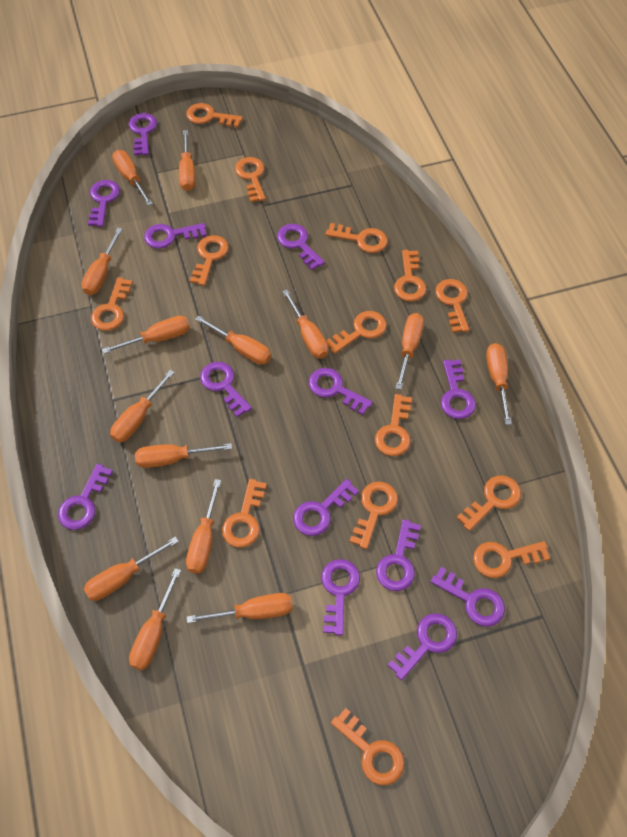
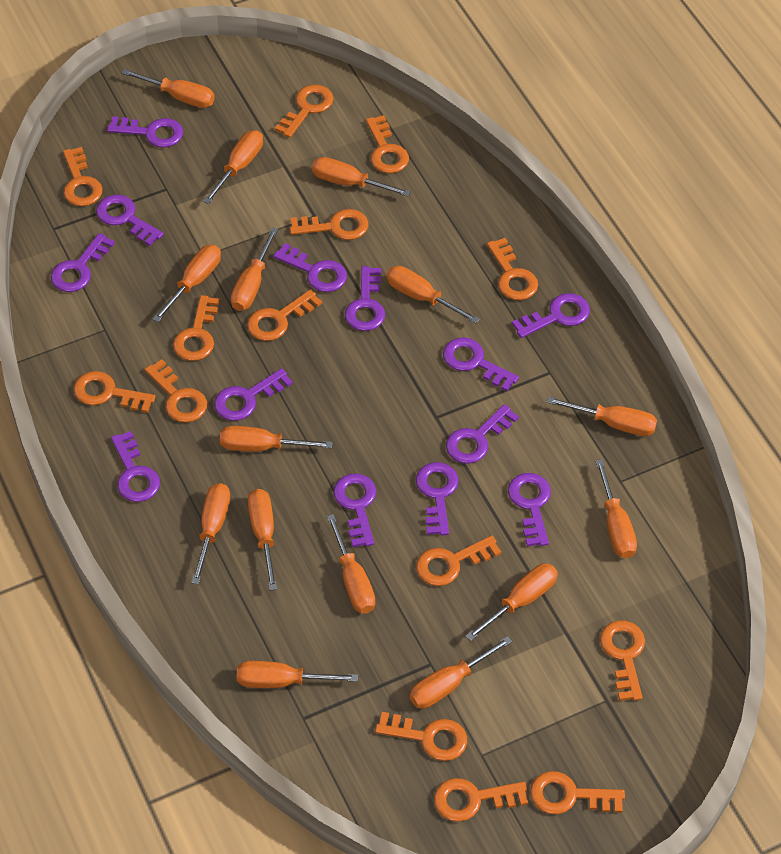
orange screwdriver: 14 -> 15

